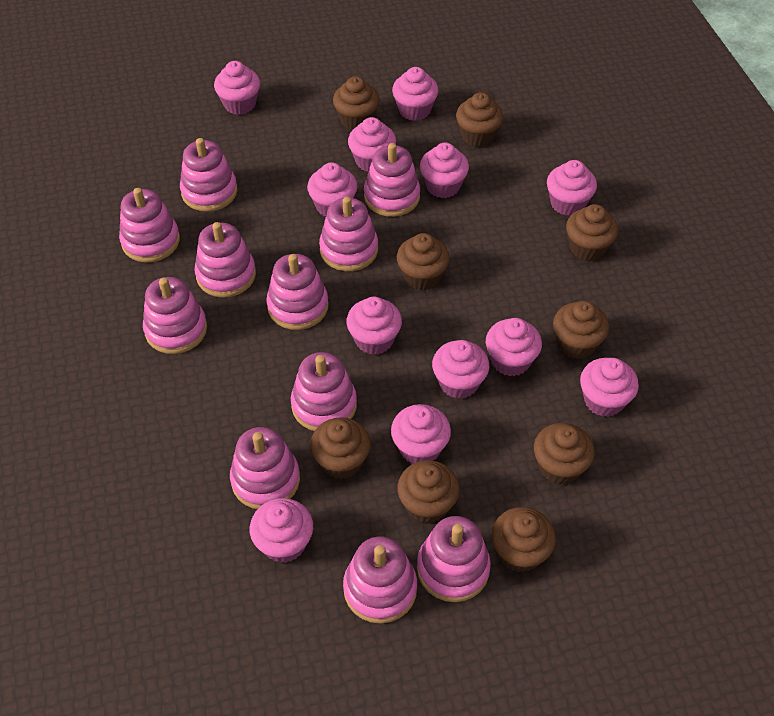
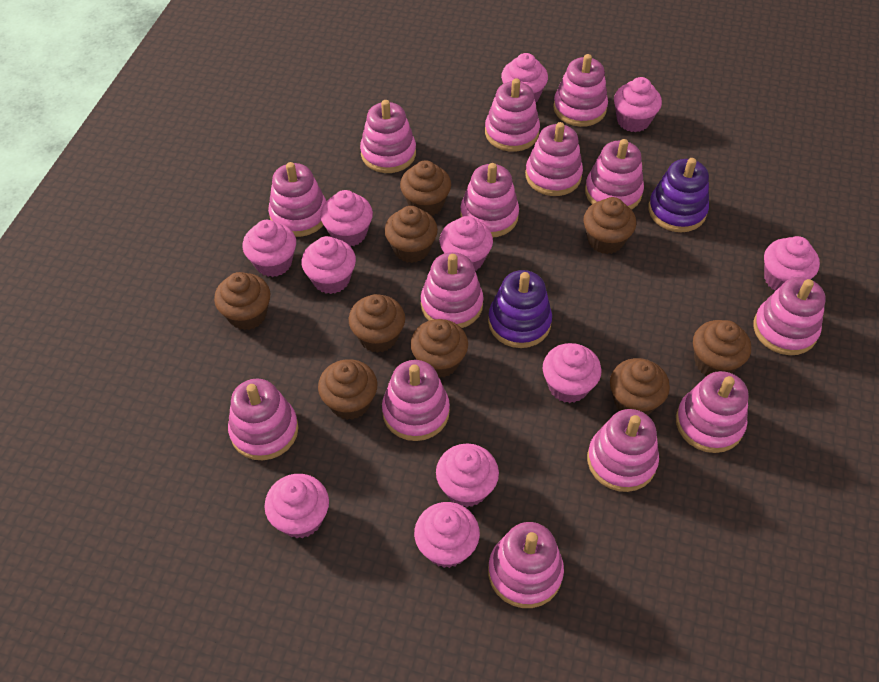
pink cupcake: 12 -> 11
pink stacking toy: 11 -> 14
purple stacking toy: 0 -> 2

